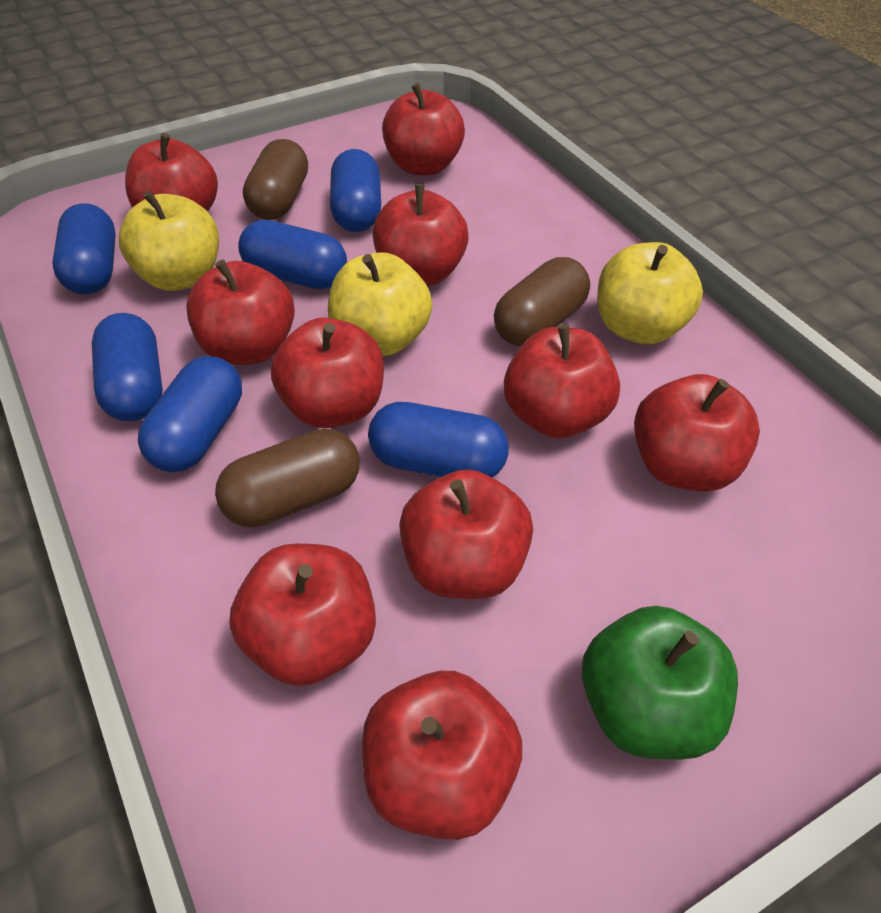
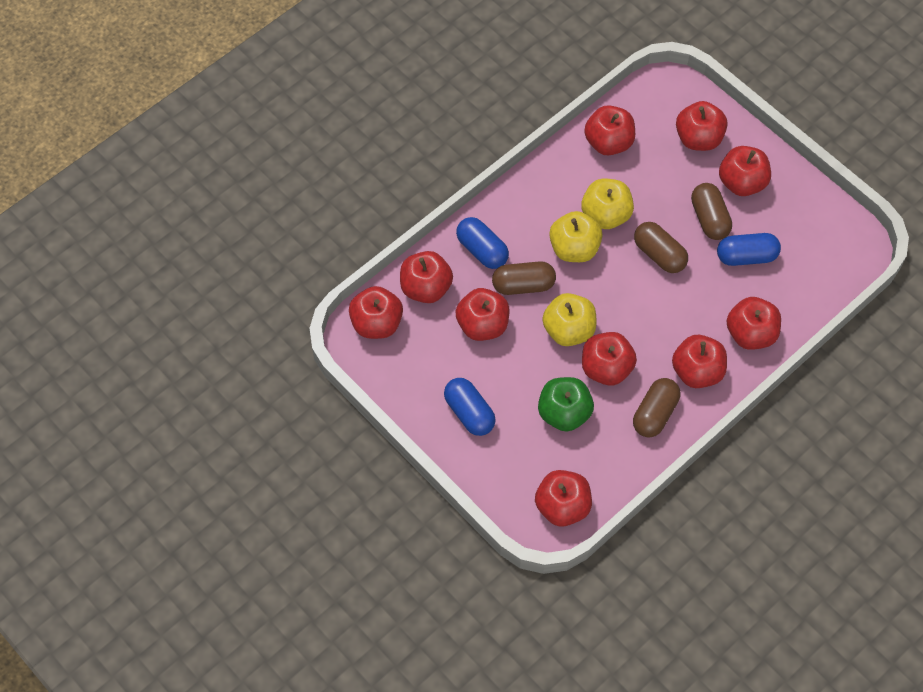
blue capsule: 6 -> 3
brown capsule: 3 -> 4

